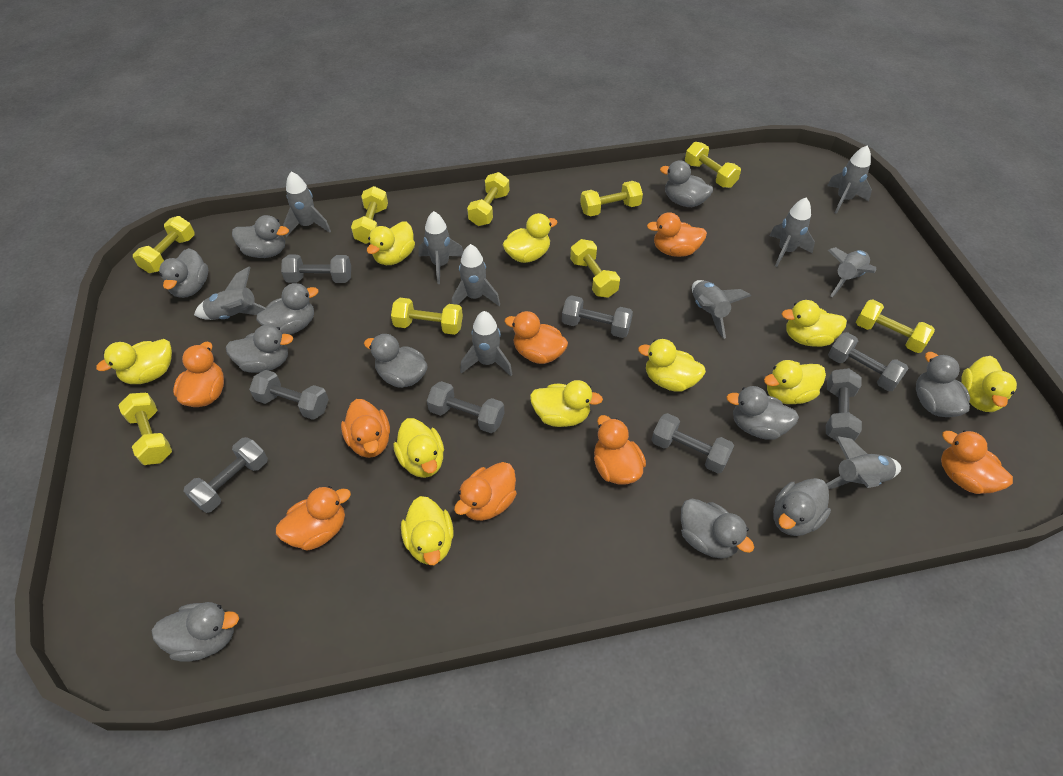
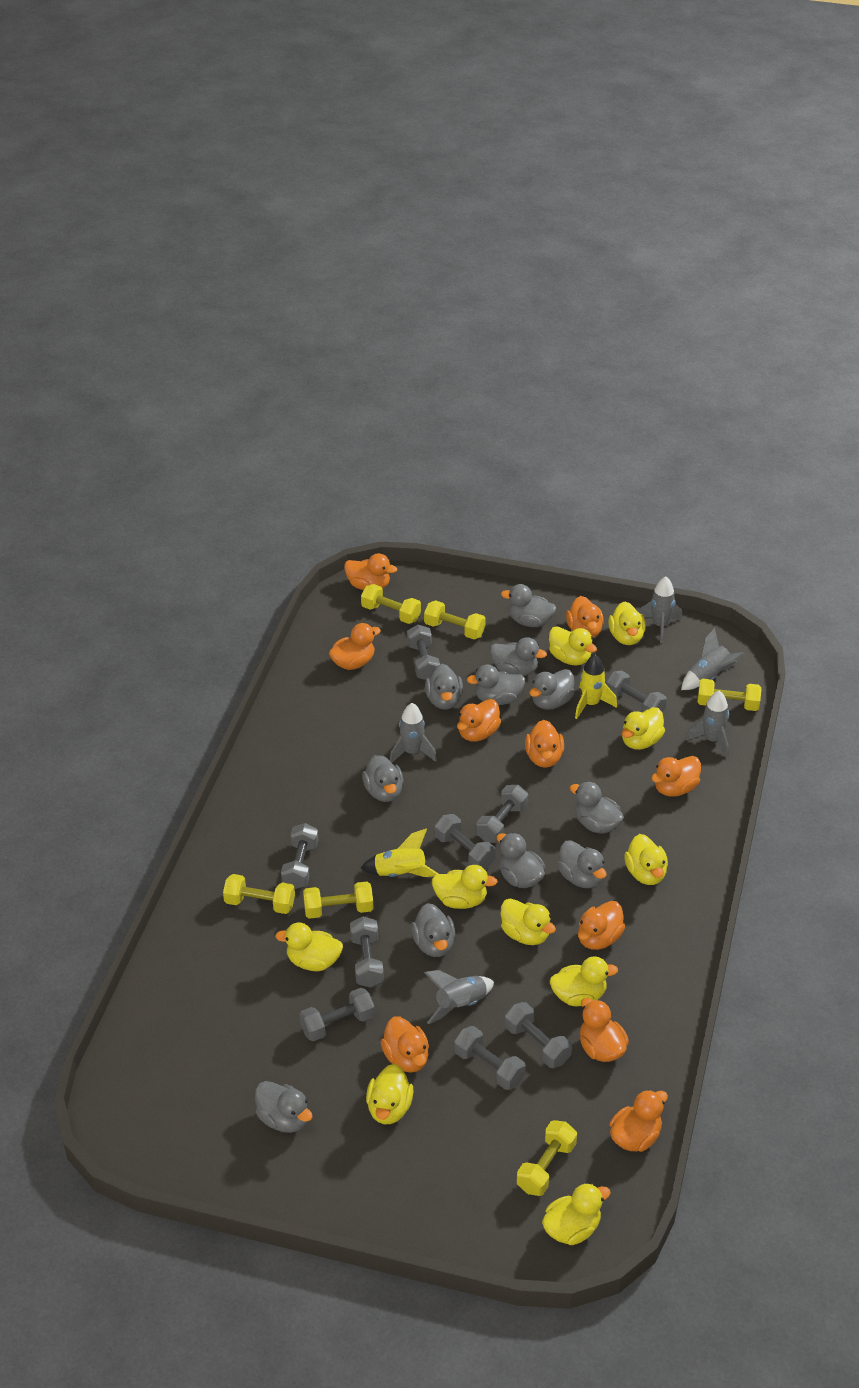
grey dumbbell: 8 -> 9
grey rocket: 10 -> 5
orange duck: 8 -> 10
yellow dumbbell: 9 -> 6
yellow rocket: 0 -> 2

